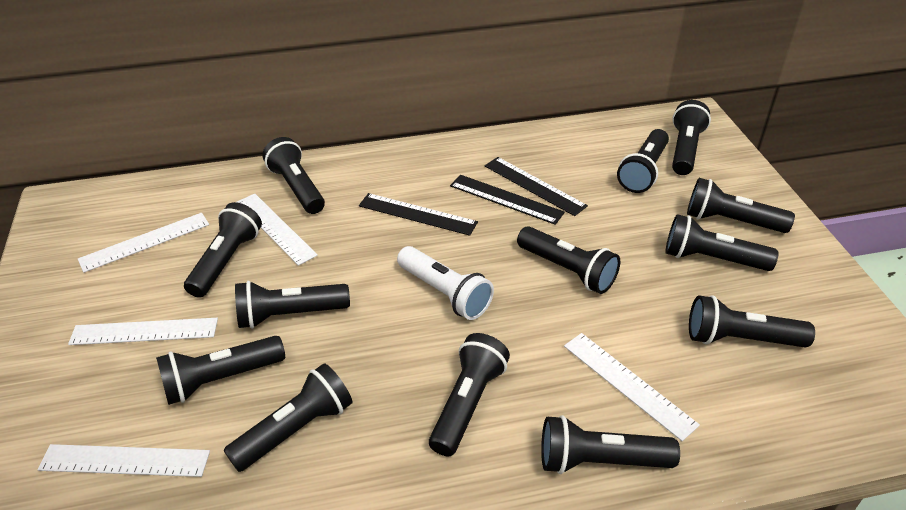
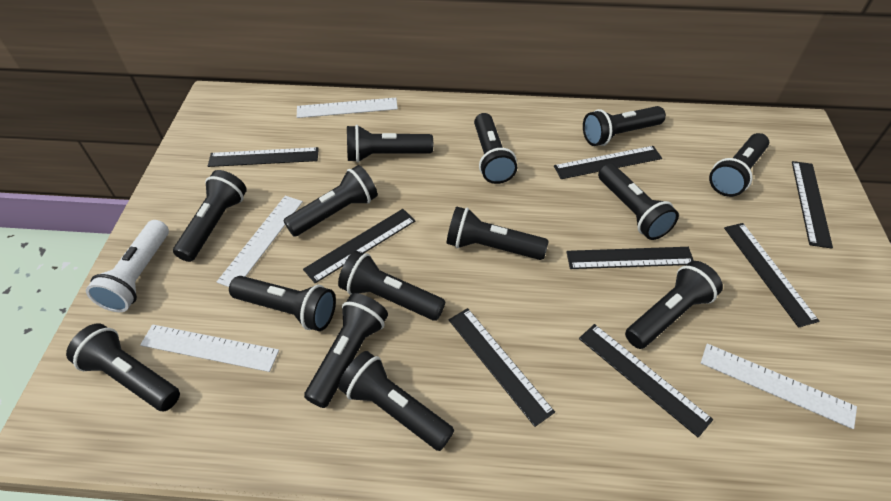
black flashlight: 13 -> 14
black ruler: 3 -> 8
white ruler: 5 -> 4

